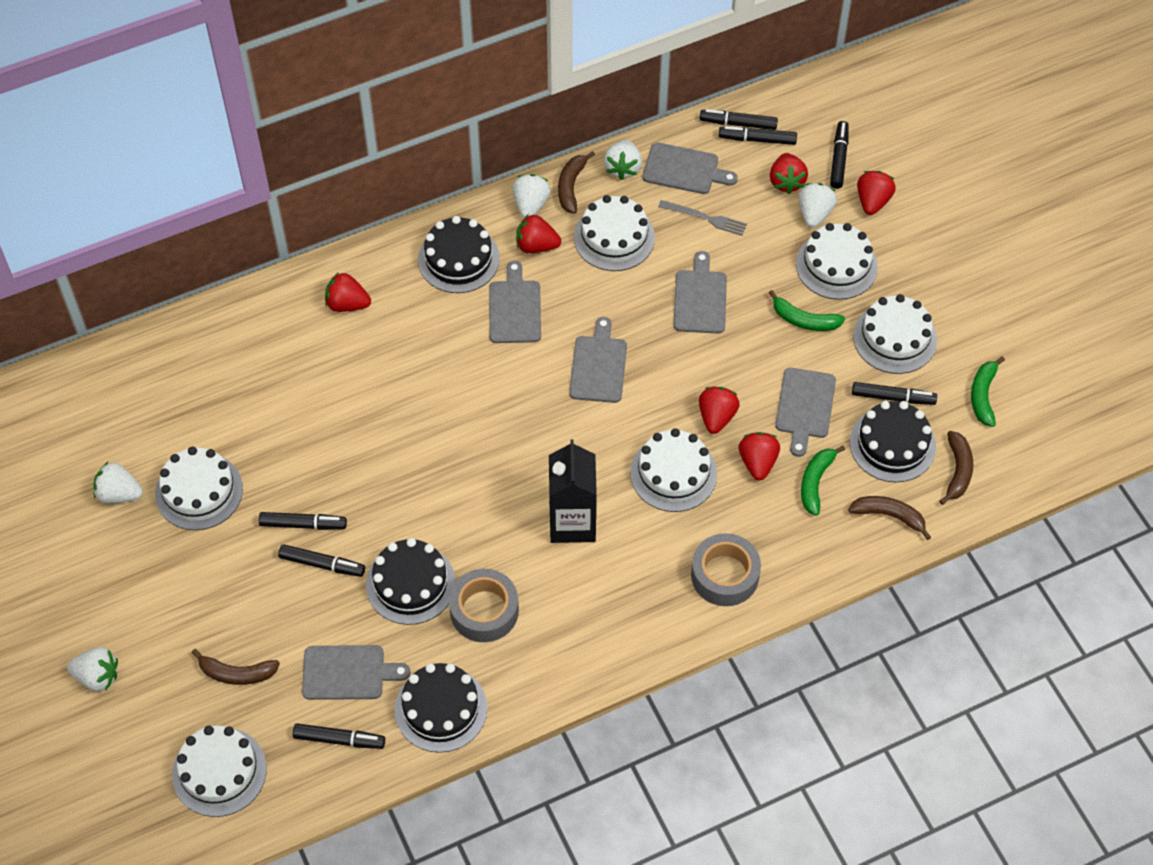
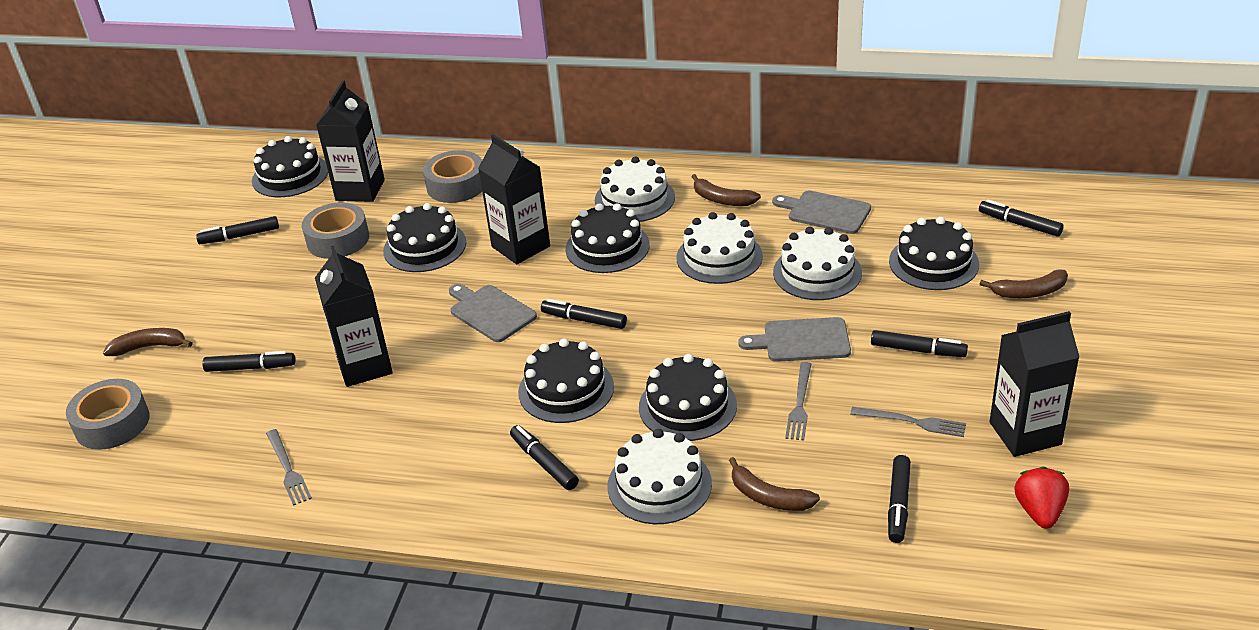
black cake: 4 -> 6
black carton: 1 -> 4
green banana: 3 -> 0
grey cutting board: 6 -> 3
grey fork: 1 -> 3
grey tape: 2 -> 3
red strawberry: 6 -> 1
white cake: 6 -> 4
white strawberry: 5 -> 0

